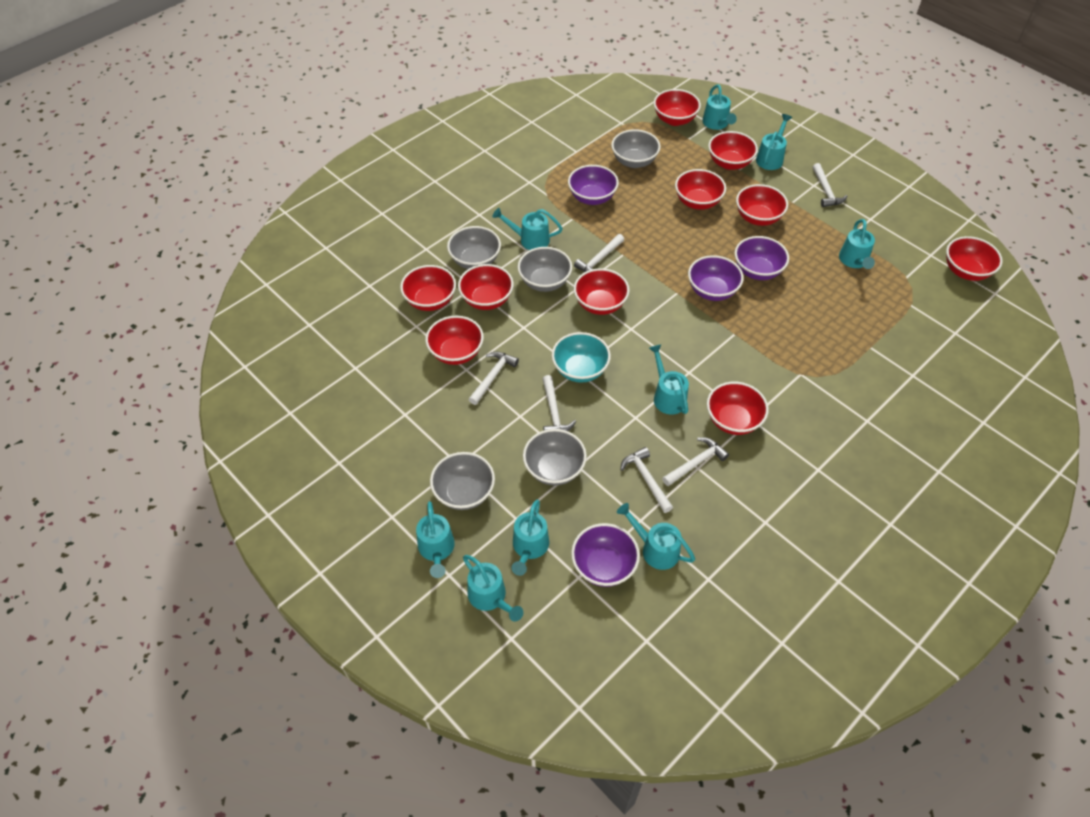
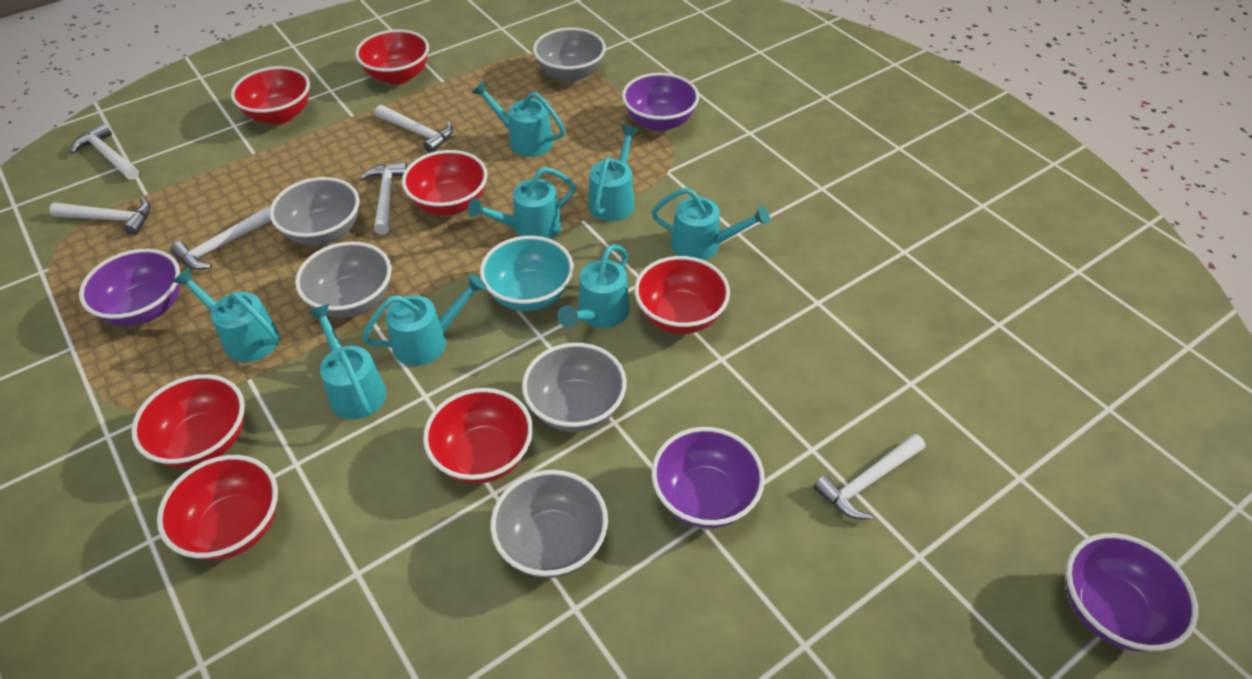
red bowl: 10 -> 7
turquoise watering can: 9 -> 8

